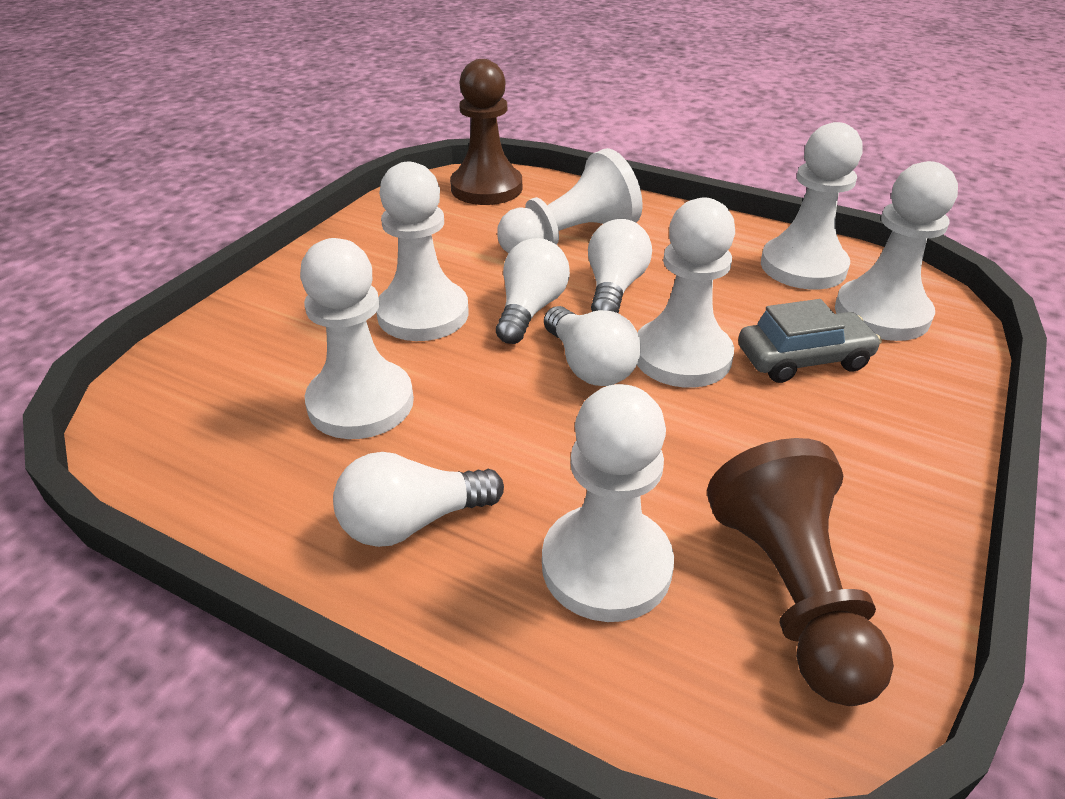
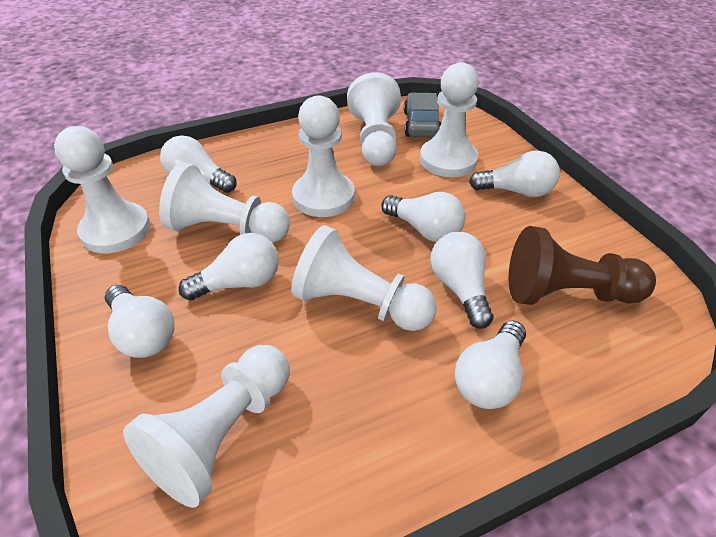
brown pawn: 2 -> 1
white light bulb: 4 -> 7

